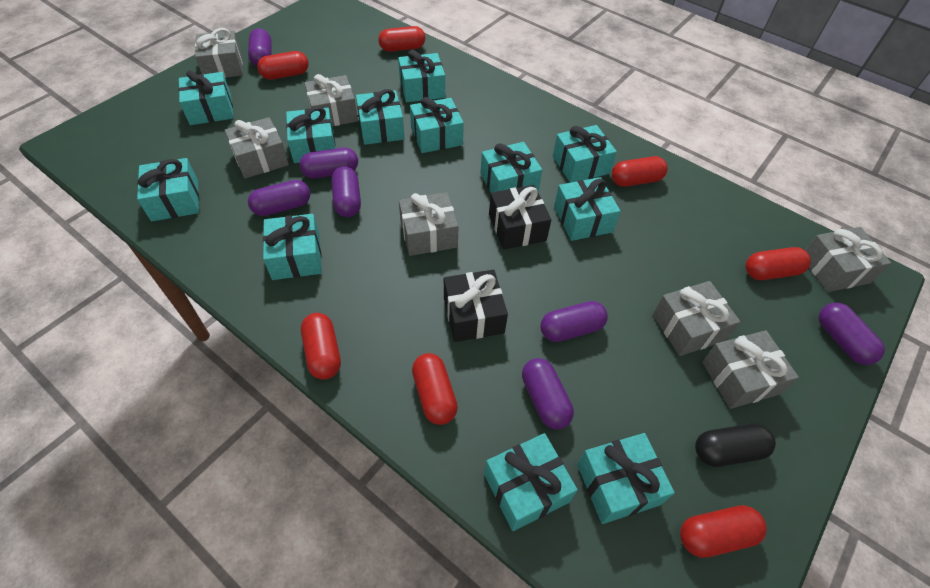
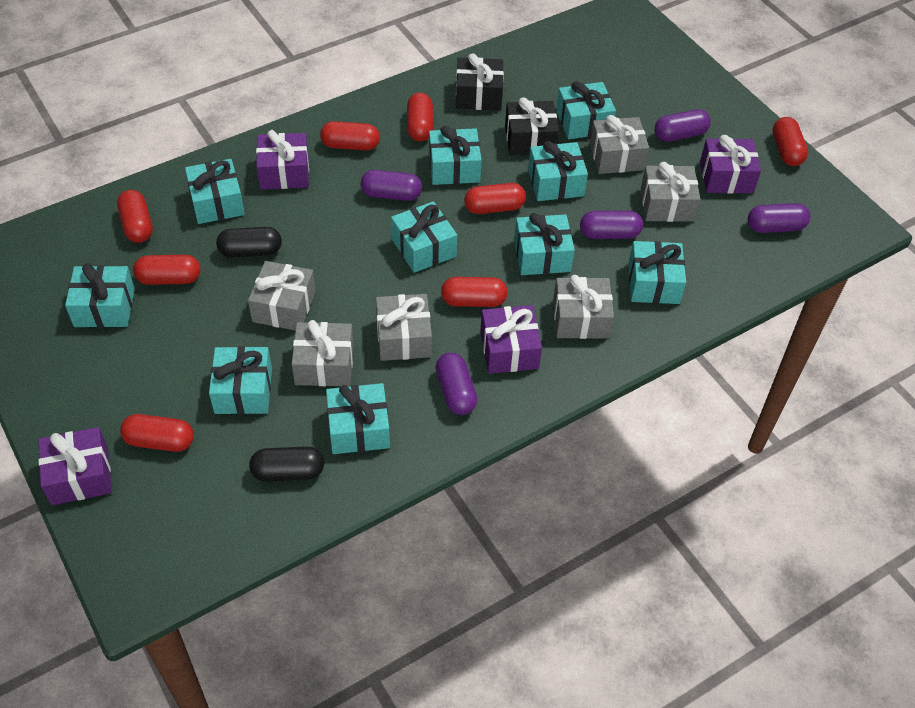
black capsule: 1 -> 2
grey gift: 7 -> 6
purple capsule: 7 -> 5
purple gift: 0 -> 4
red capsule: 7 -> 8
turquoise gift: 12 -> 10

